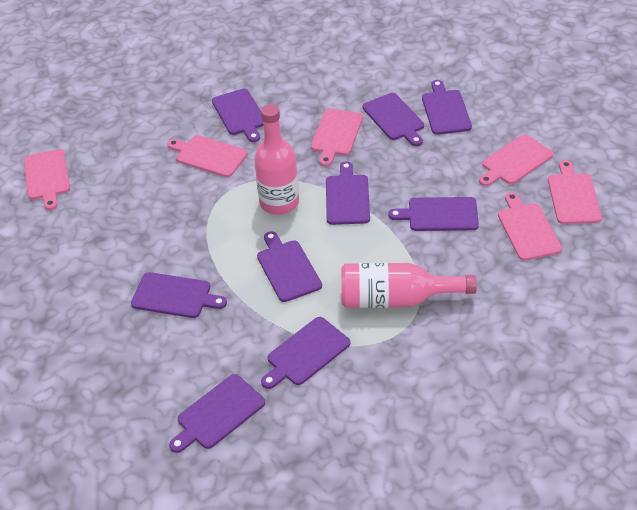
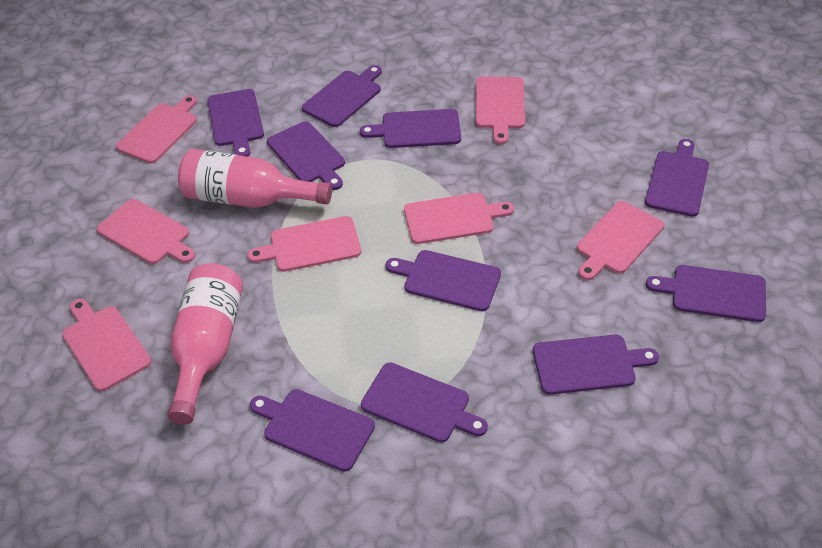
pink cutting board: 6 -> 7
purple cutting board: 9 -> 10

